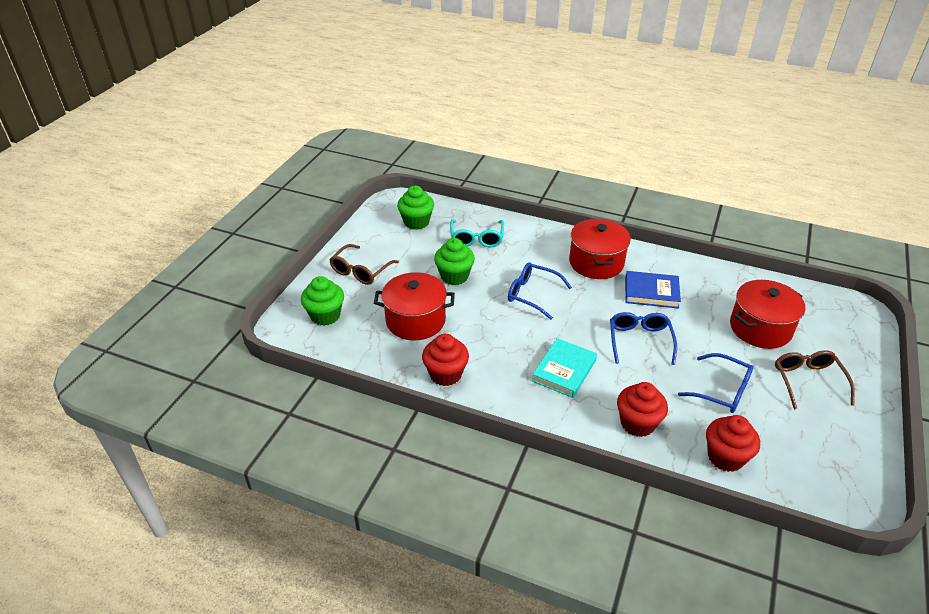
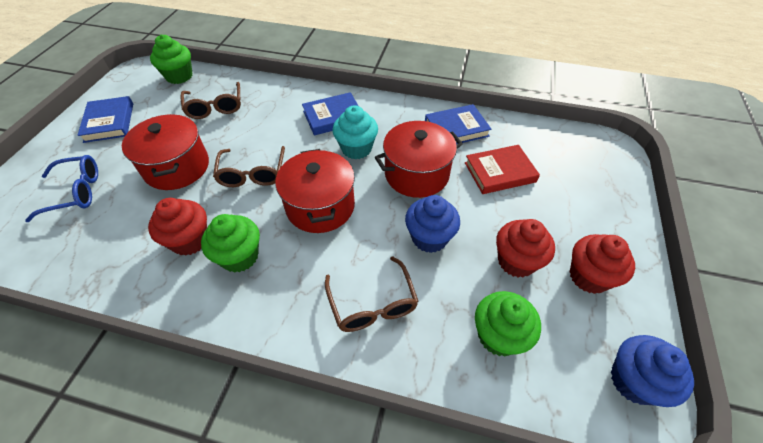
blue book: 1 -> 3
blue cupcake: 0 -> 2
blue glasses: 3 -> 1
brown glasses: 2 -> 3
red book: 0 -> 1
turquoise book: 1 -> 0
turquoise cupcake: 0 -> 1
turquoise glasses: 1 -> 0

